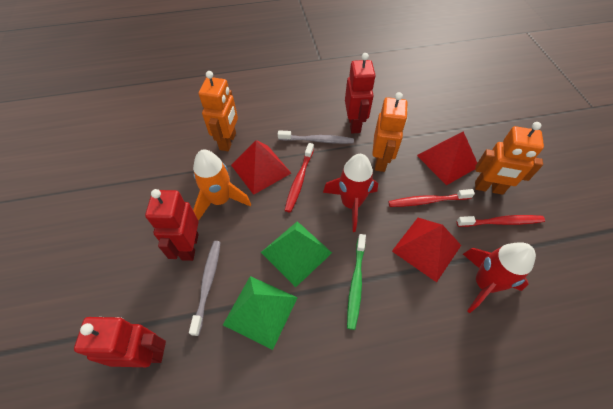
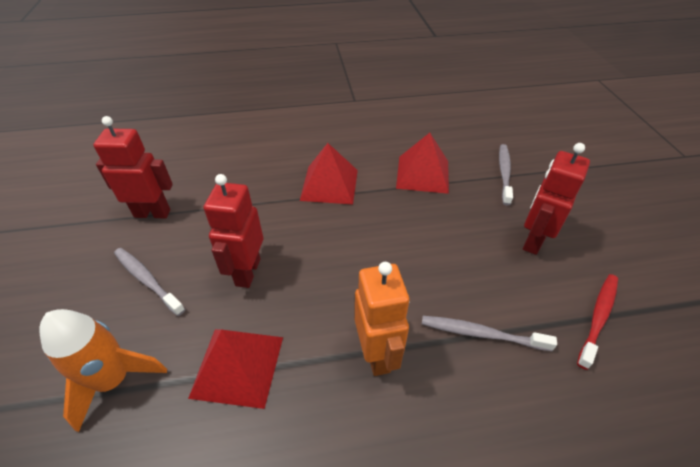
green pyramid: 2 -> 0
green toothbrush: 1 -> 0
grey toothbrush: 2 -> 3
orange robot: 3 -> 1
red rocket: 2 -> 0
red toothbrush: 3 -> 1

